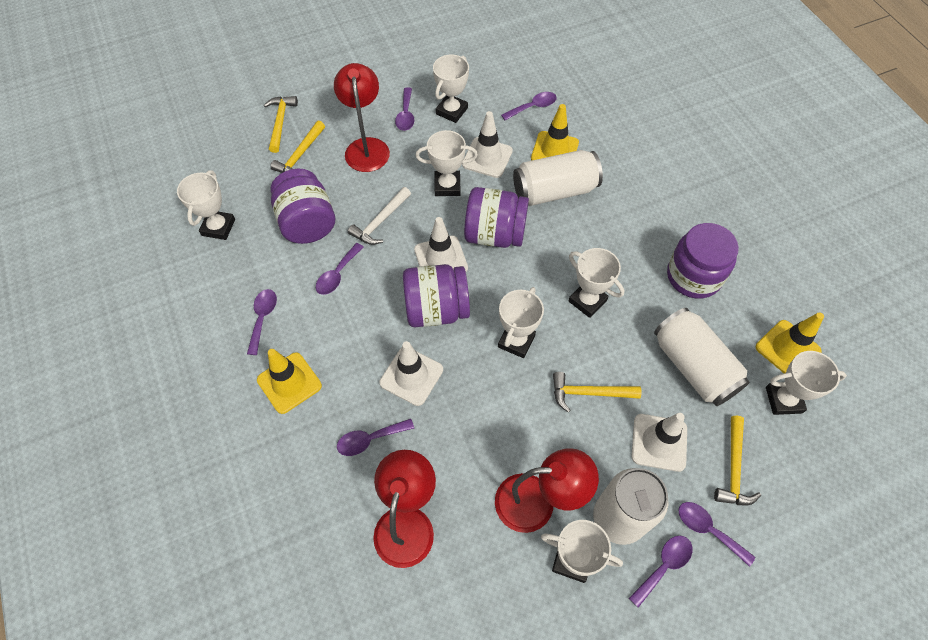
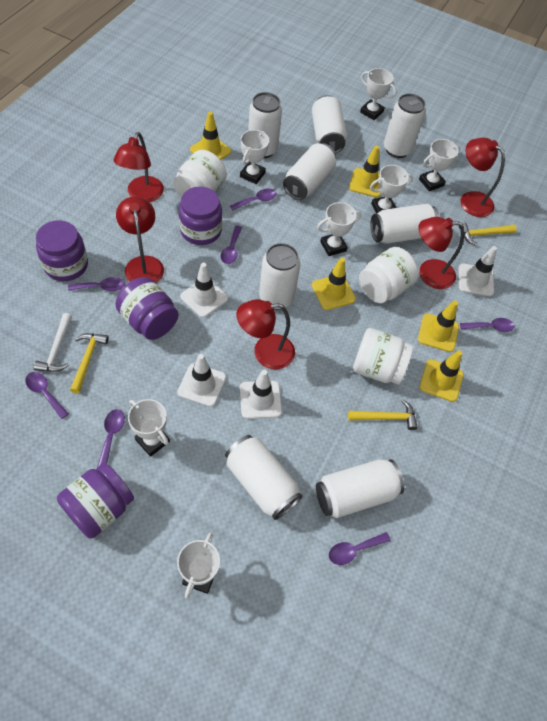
red lamp: 3 -> 5
white can: 3 -> 8
white jar: 0 -> 3
yellow hammer: 4 -> 3
yellow traffic cone: 3 -> 5

